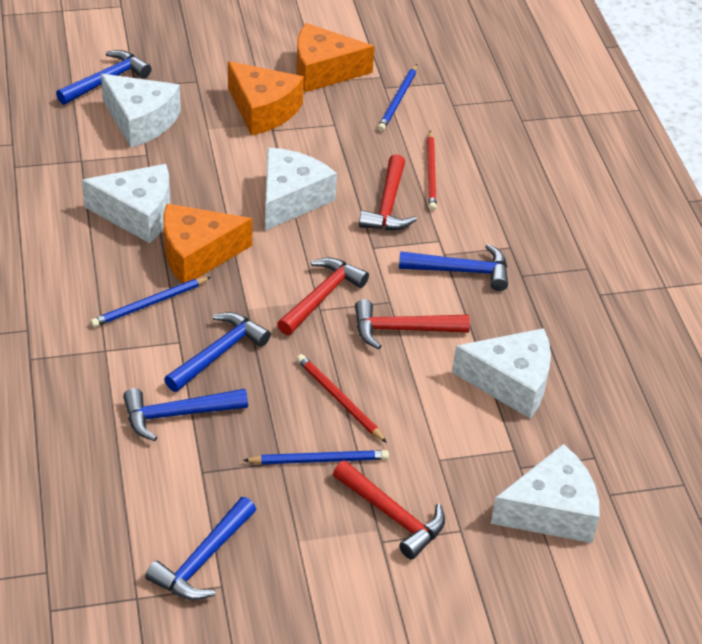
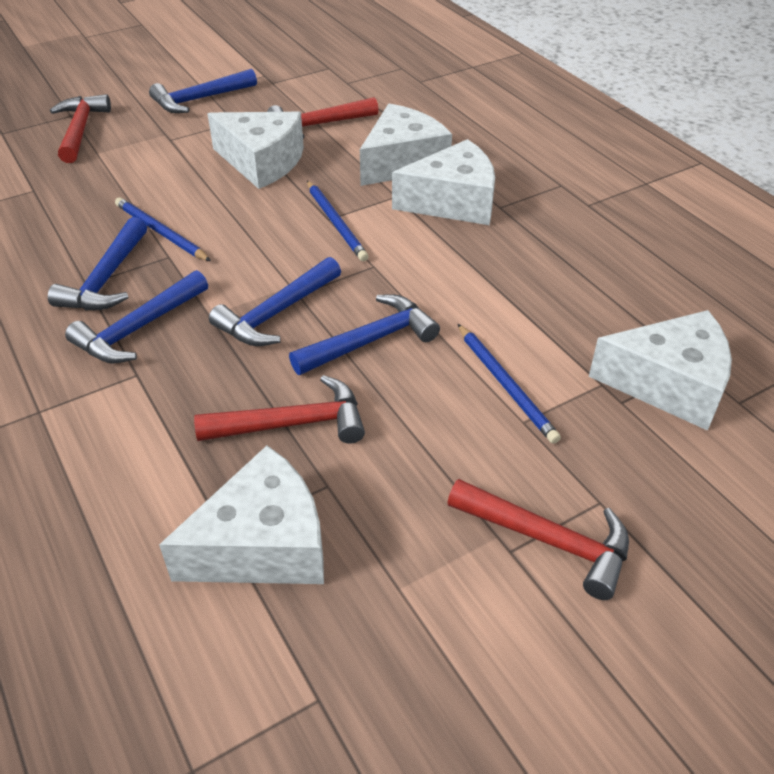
orange cheese: 3 -> 0
red pencil: 2 -> 0

